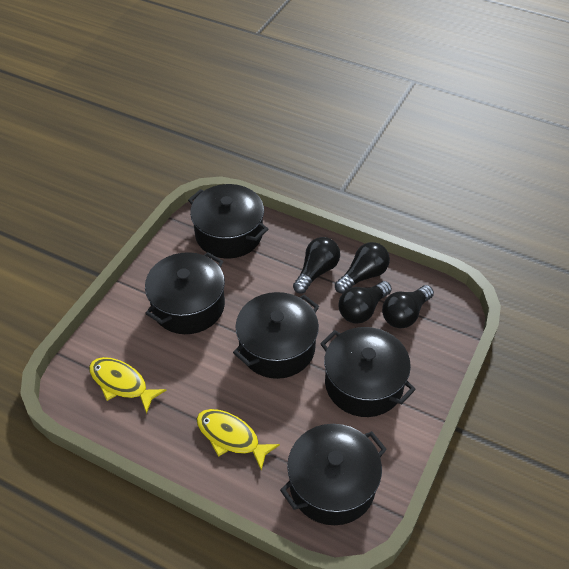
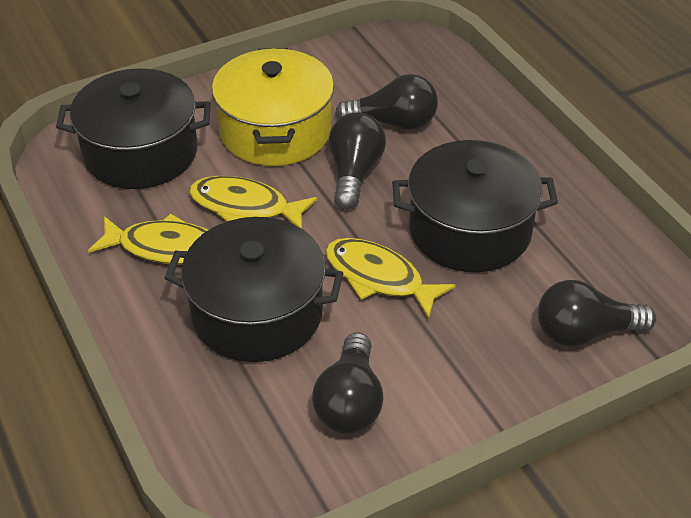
black pot: 5 -> 3
yellow fish: 2 -> 3
yellow pot: 0 -> 1

